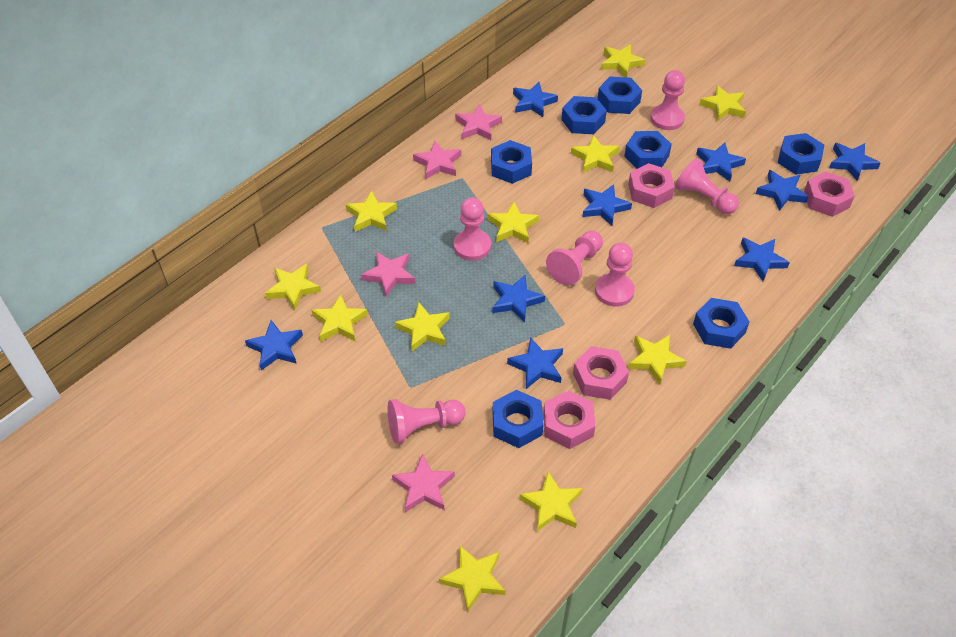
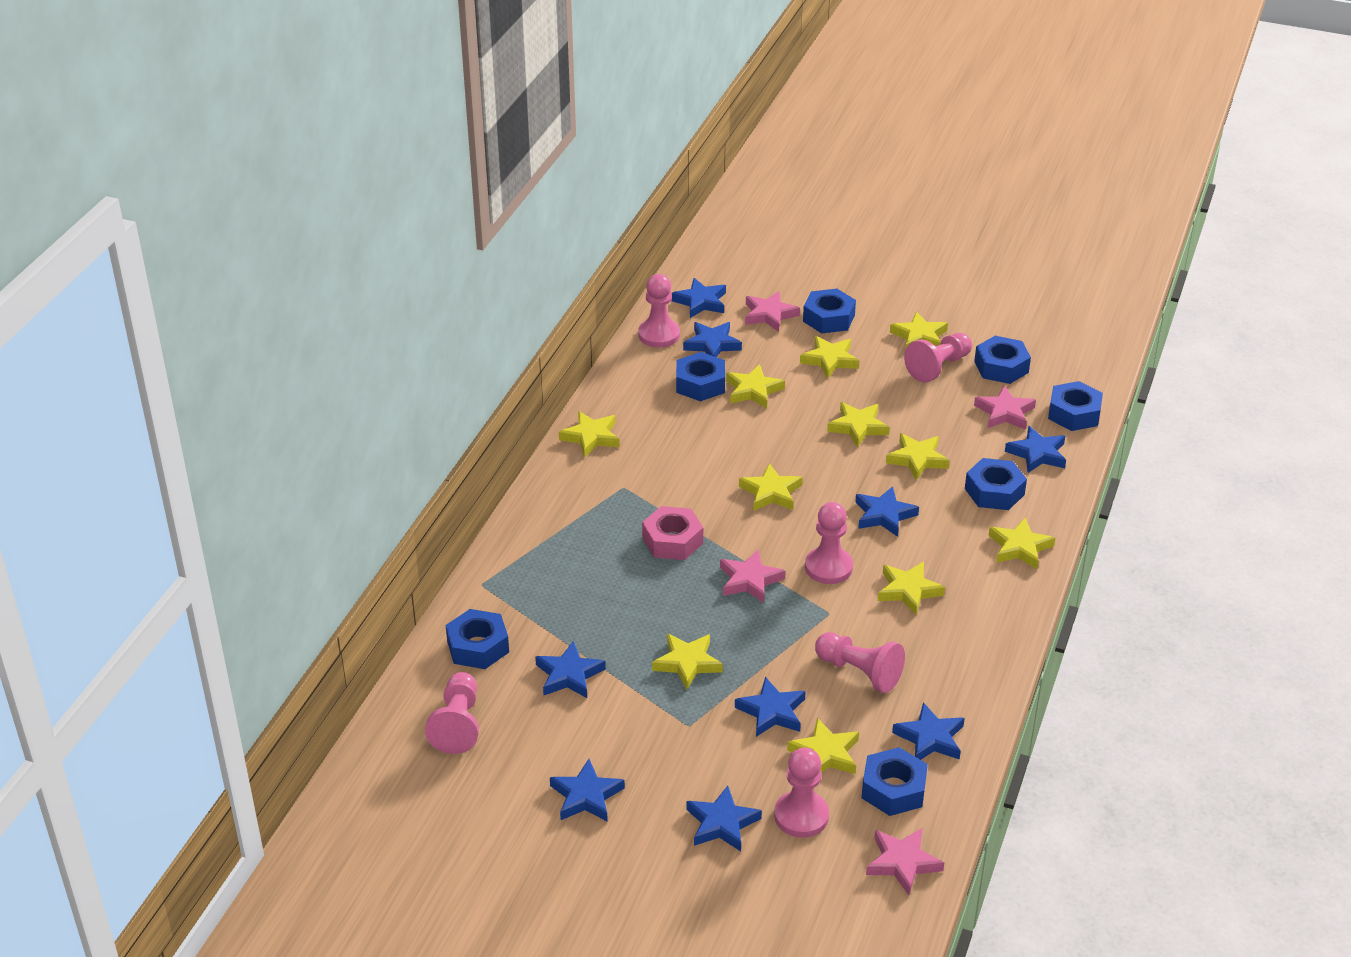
pink nut: 4 -> 1

